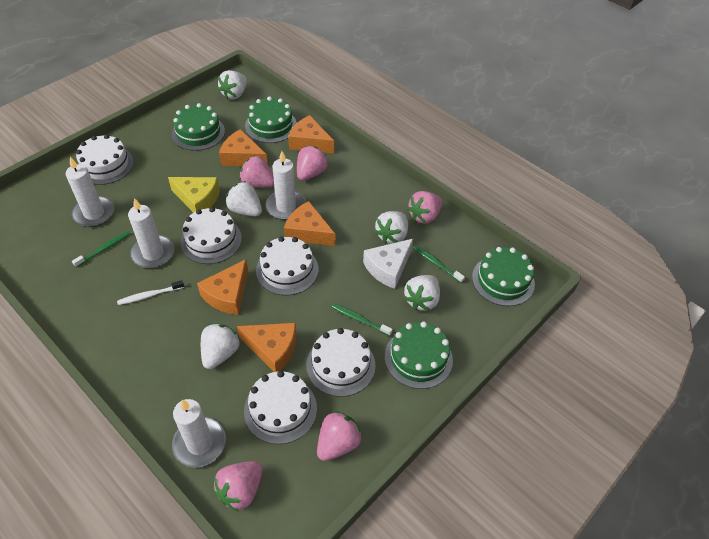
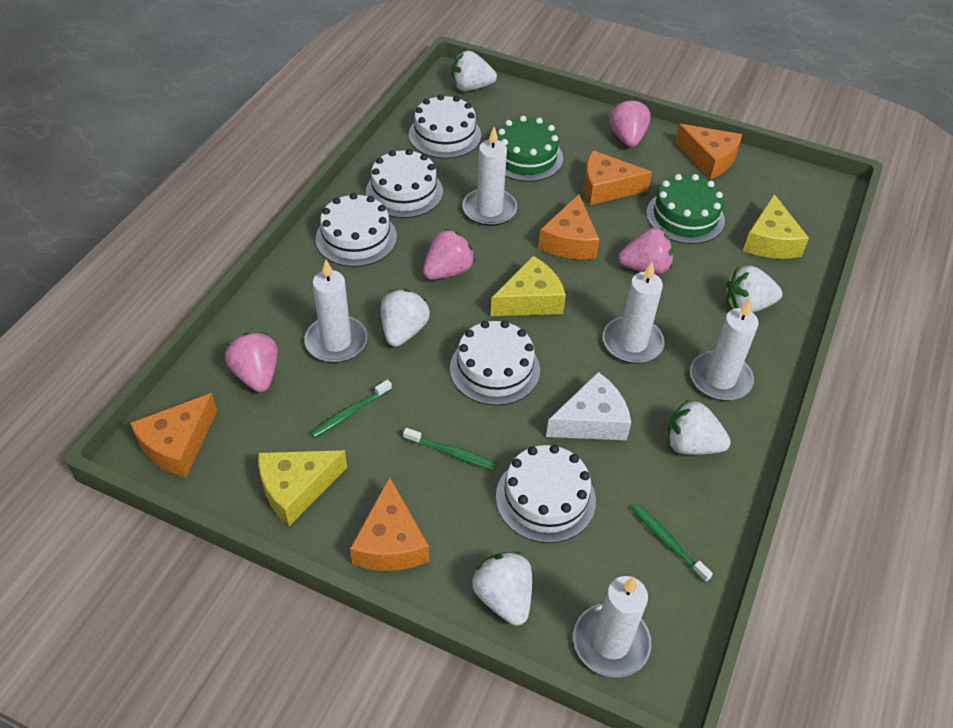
green cake: 4 -> 2
pink strawberry: 5 -> 4
white candle: 4 -> 5
white toothbrush: 1 -> 0
yellow cheese: 1 -> 3

